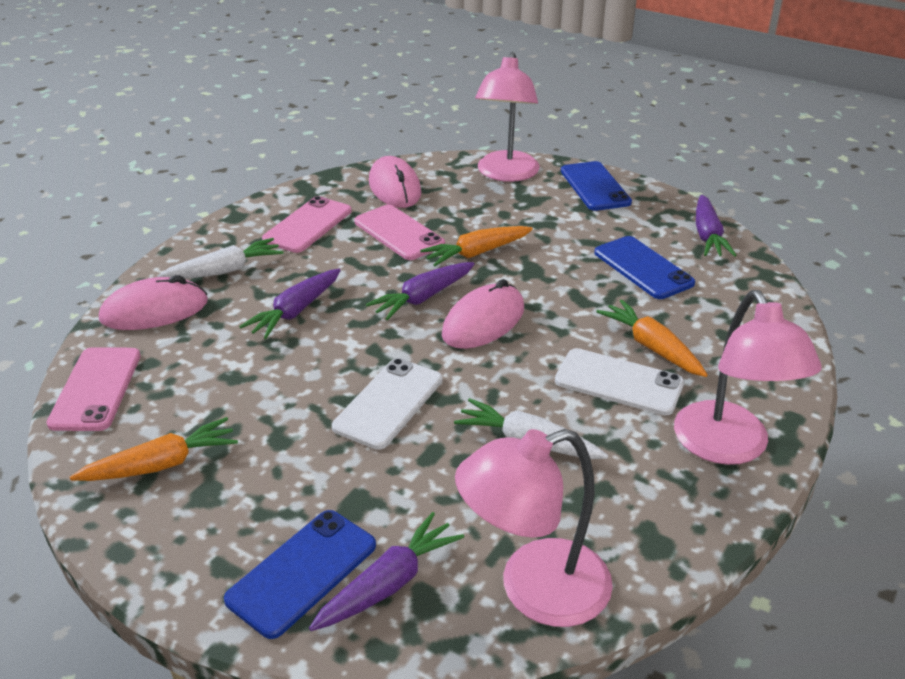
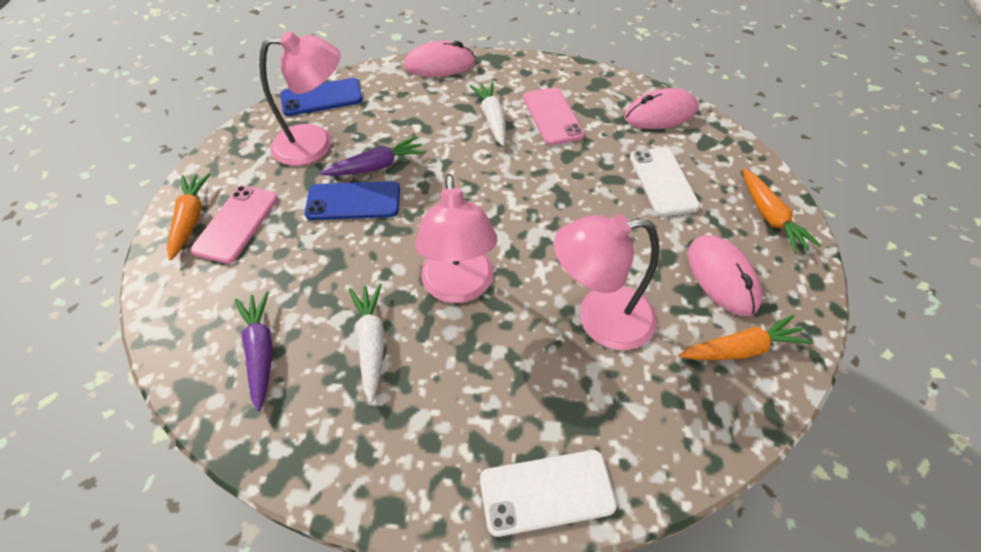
blue phone: 3 -> 2
pink phone: 3 -> 2
purple carrot: 4 -> 2

